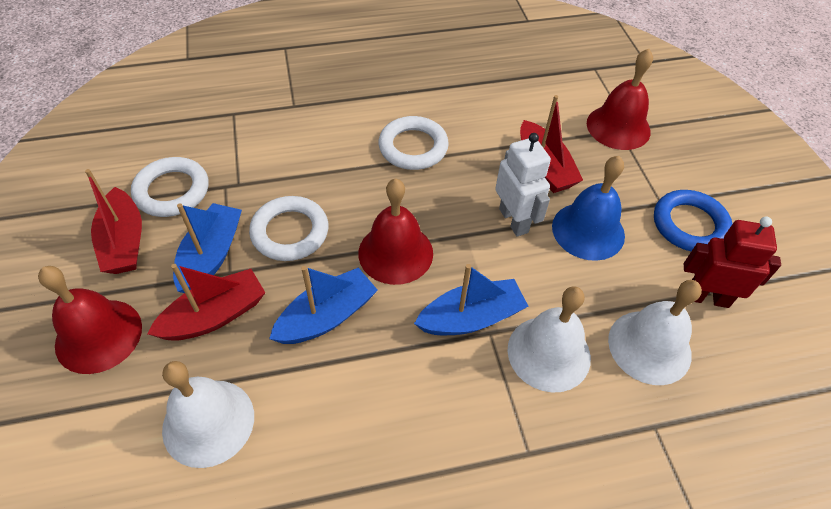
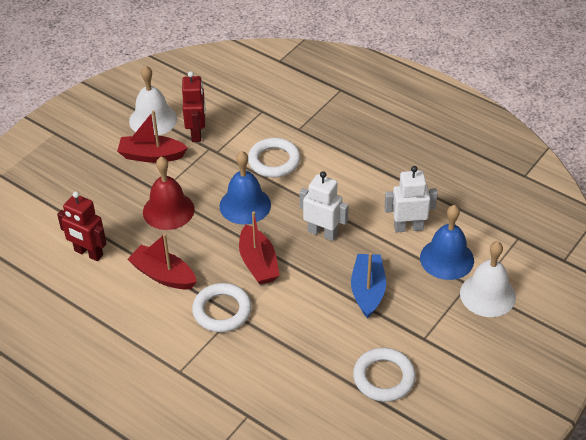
blue bell: 1 -> 2
blue boat: 3 -> 1
blue ring: 1 -> 0
red bell: 3 -> 1
red robot: 1 -> 2
white bell: 3 -> 2
white robot: 1 -> 2

